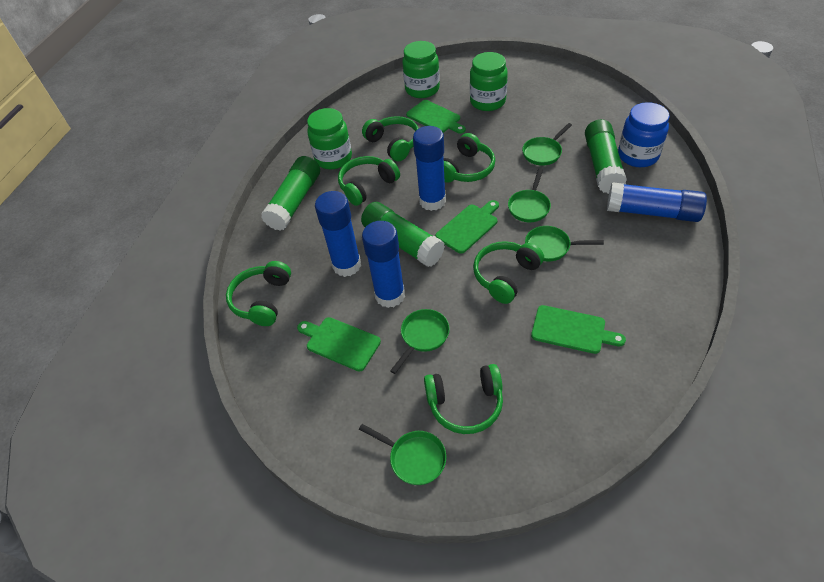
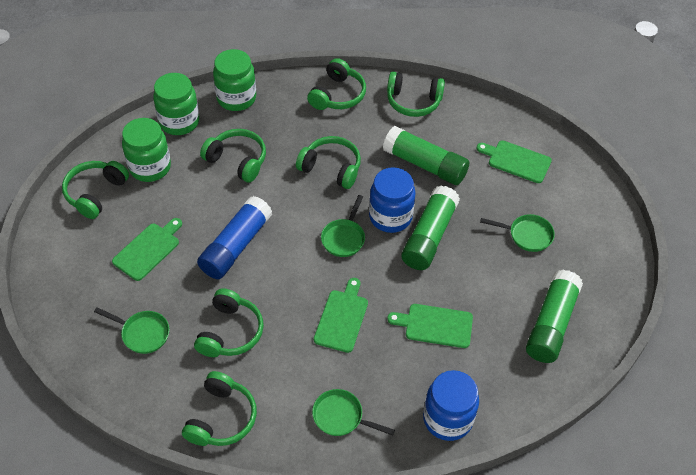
blue glue stick: 4 -> 1
blue jar: 1 -> 2
green headphones: 6 -> 7
green pan: 5 -> 4

